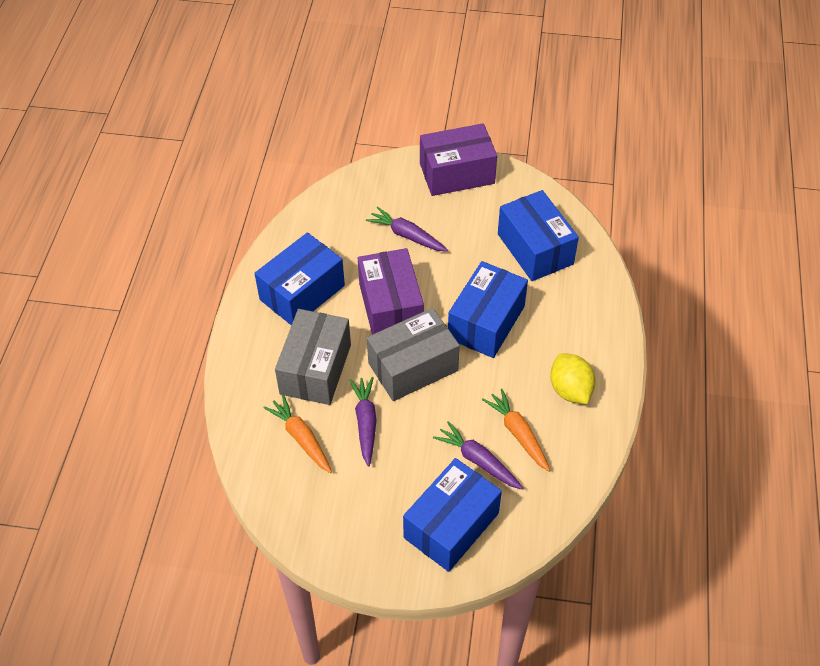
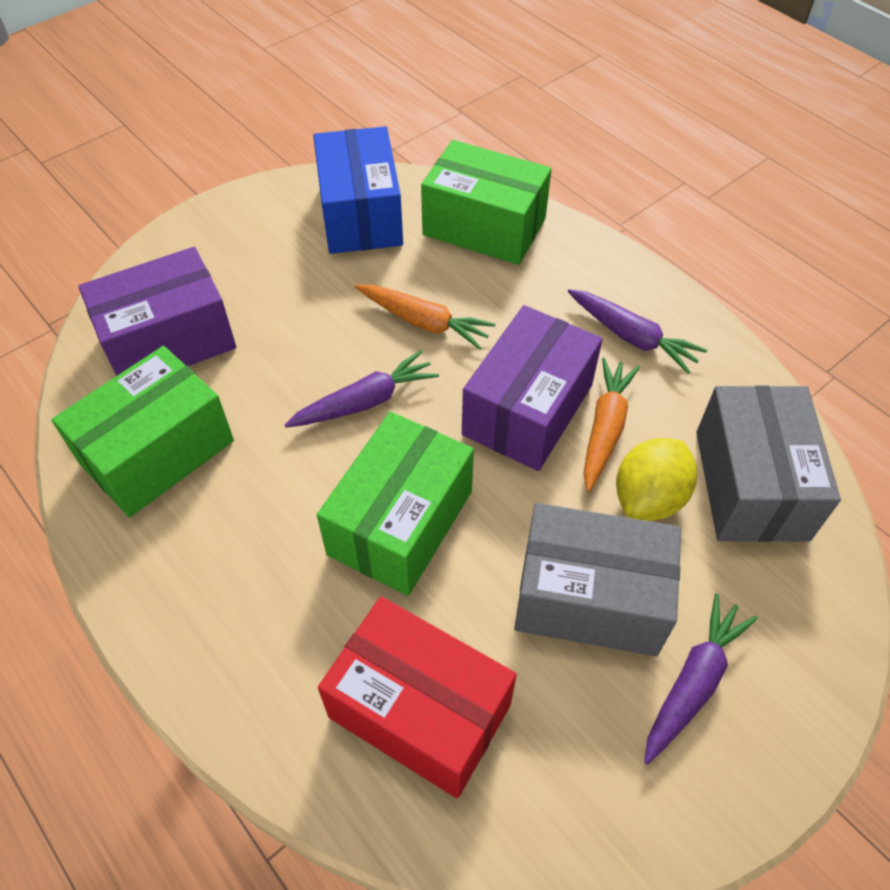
blue box: 4 -> 1
green box: 0 -> 3
red box: 0 -> 1

